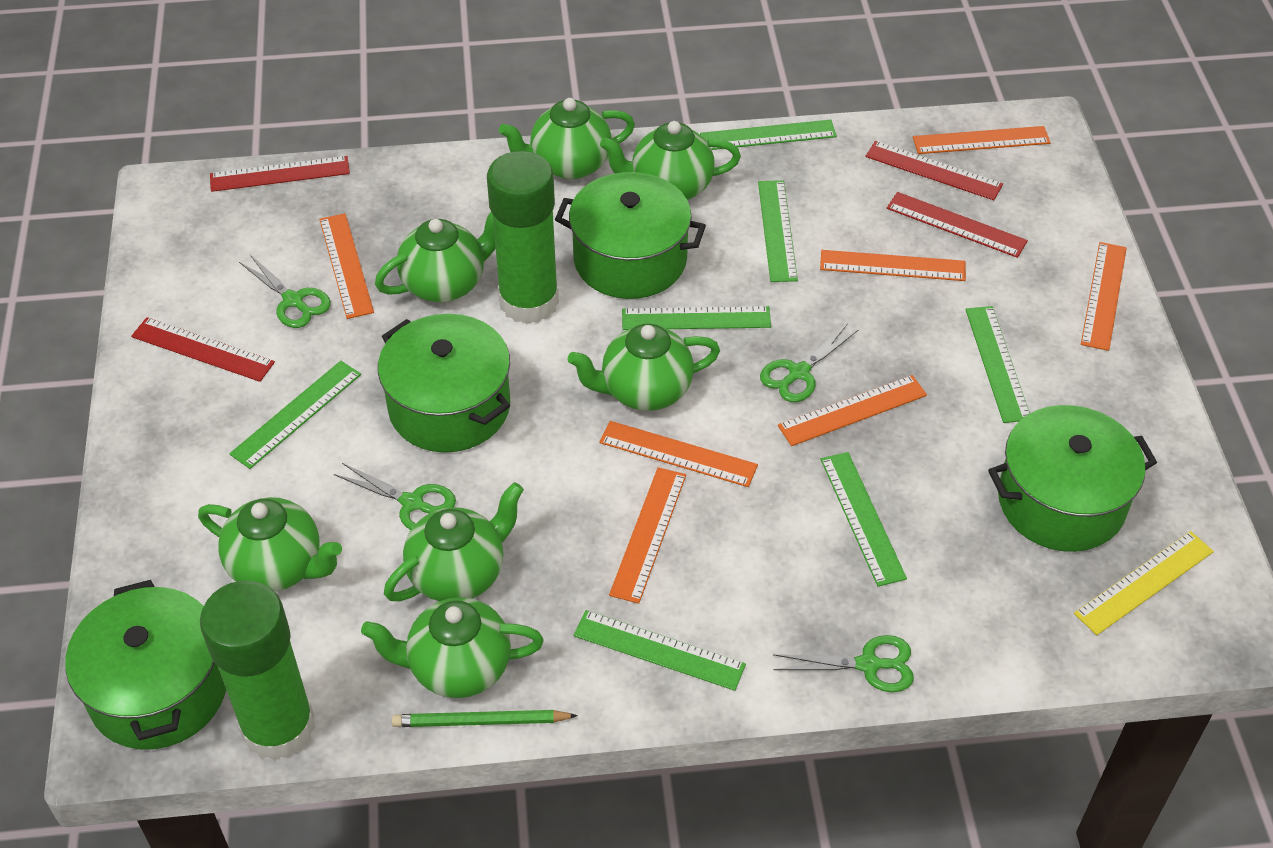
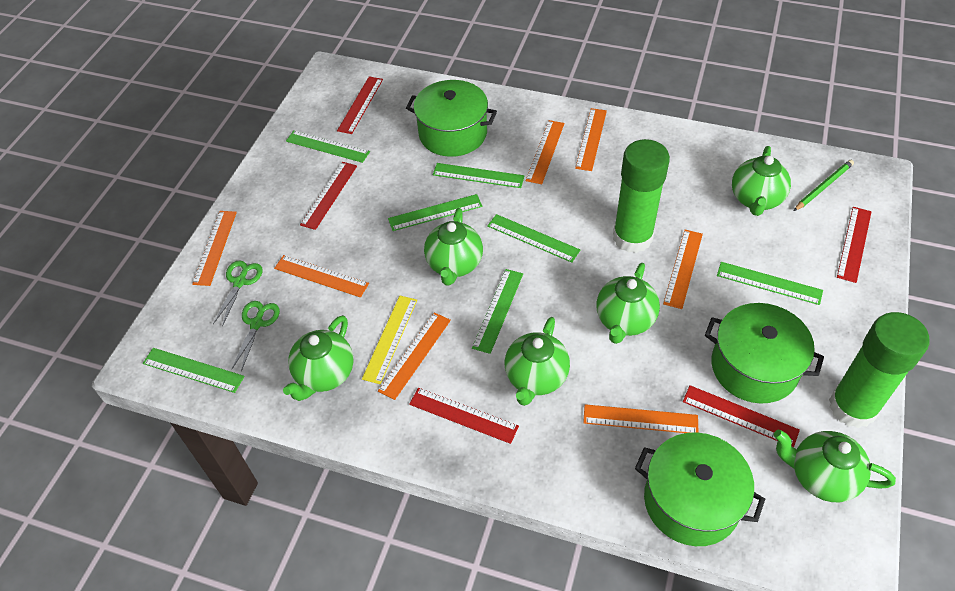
green pot: 4 -> 3
green scissors: 4 -> 2
green teapot: 7 -> 6
red ruler: 4 -> 5

